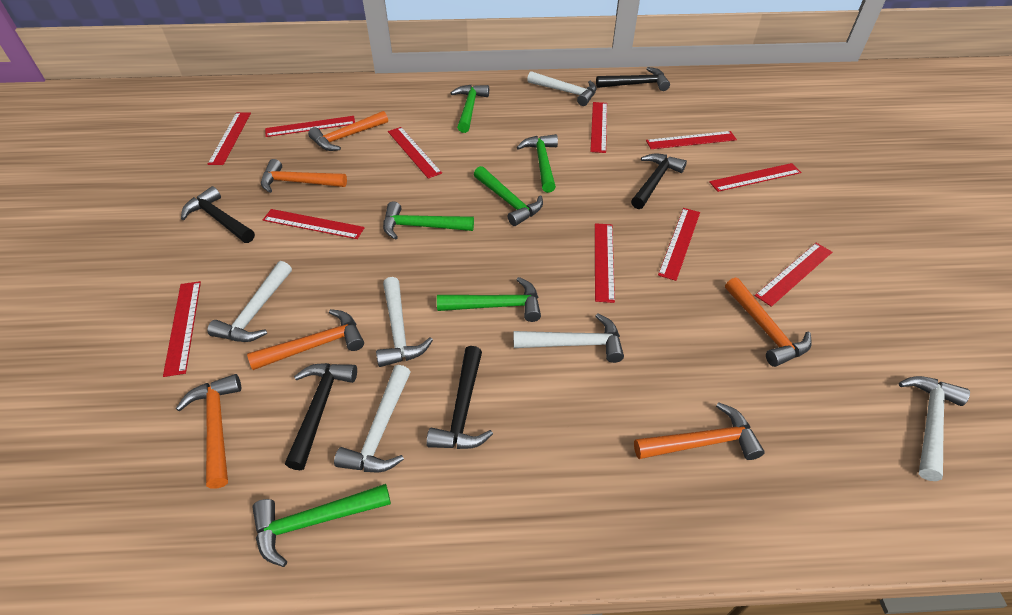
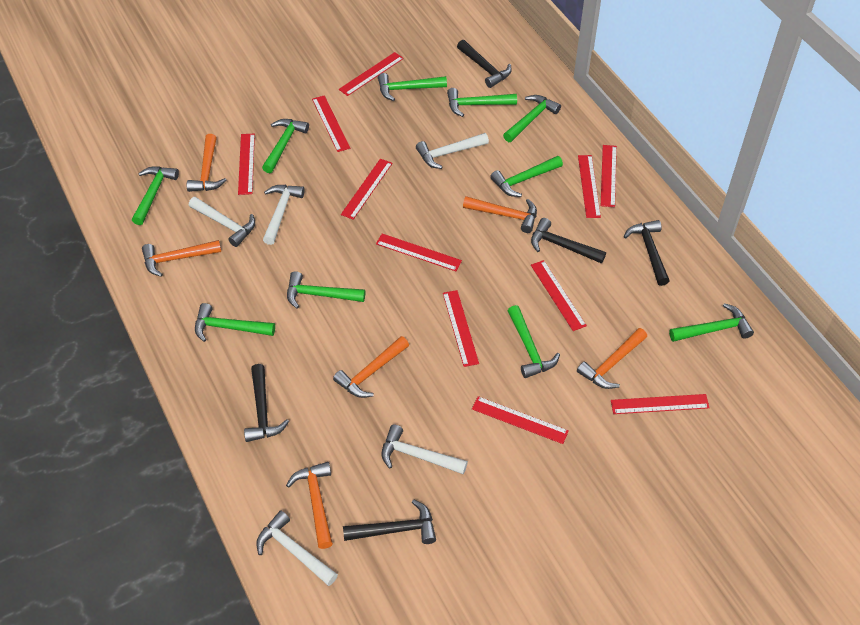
green hammer: 6 -> 10
white hammer: 6 -> 5

